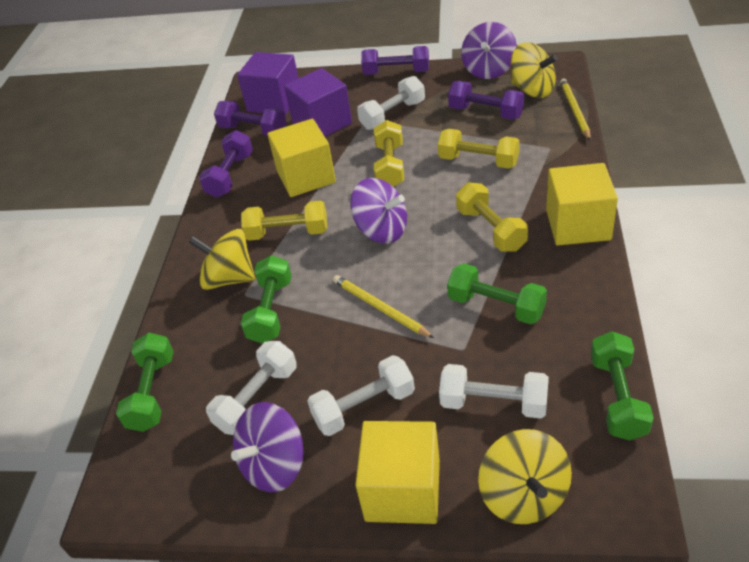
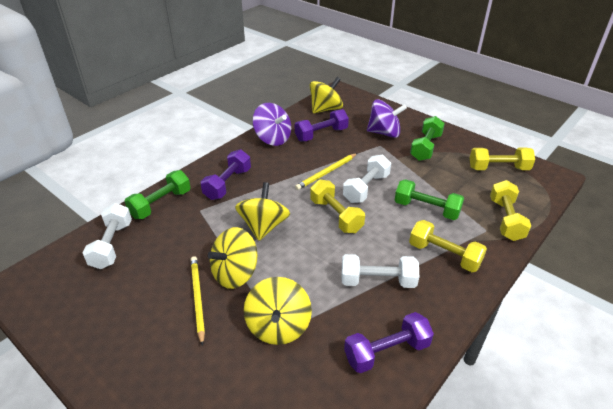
green dumbbell: 4 -> 3
purple cube: 2 -> 0
purple dumbbell: 4 -> 3
purple spinning top: 3 -> 2
white dumbbell: 4 -> 3
yellow cube: 3 -> 0
yellow spinning top: 3 -> 4

